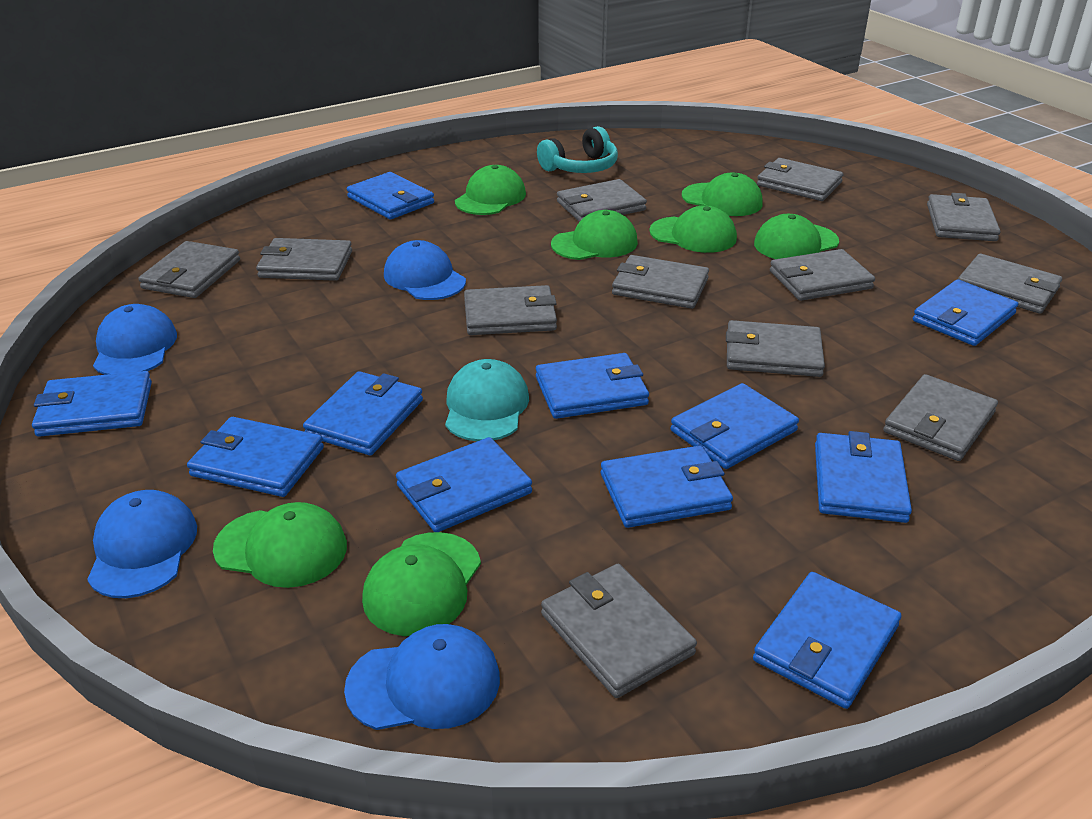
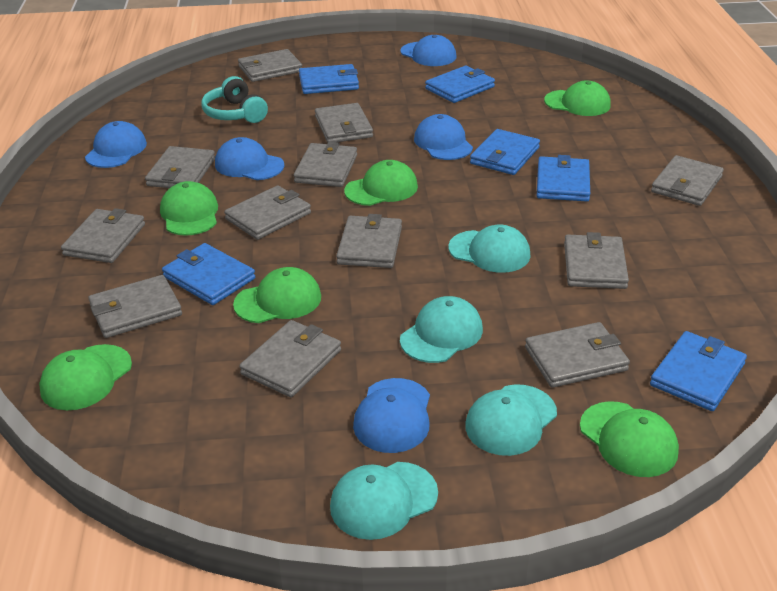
blue cap: 4 -> 5
blue wallet: 11 -> 6
green cap: 7 -> 6
turquoise cap: 1 -> 4

